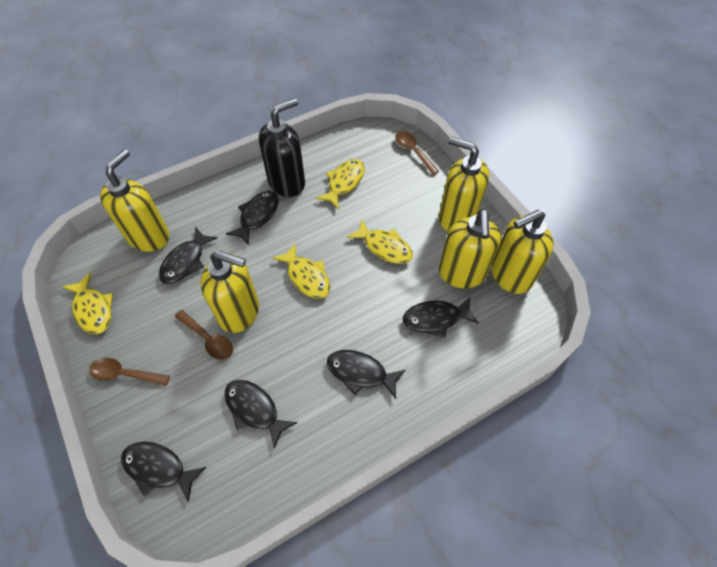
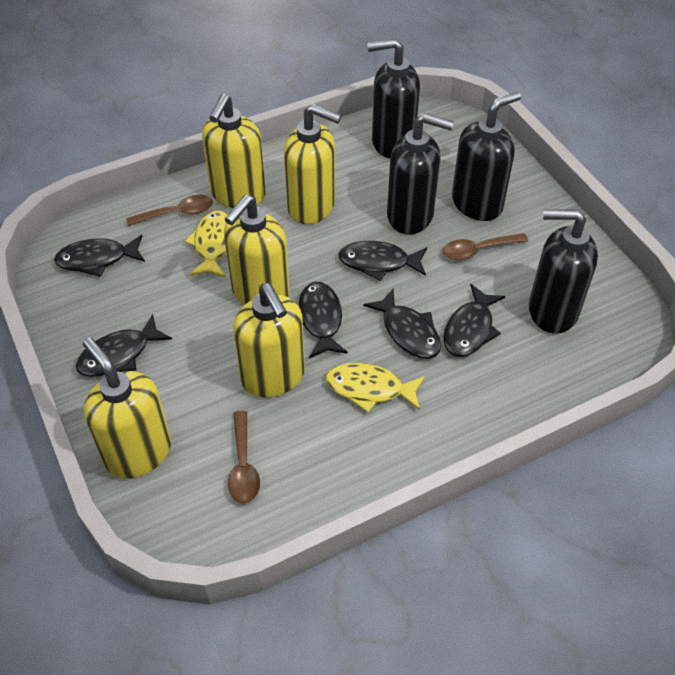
black soap dispenser: 1 -> 4
yellow fish: 4 -> 2

